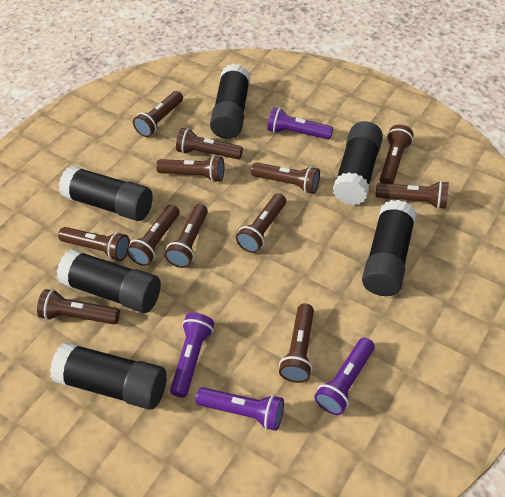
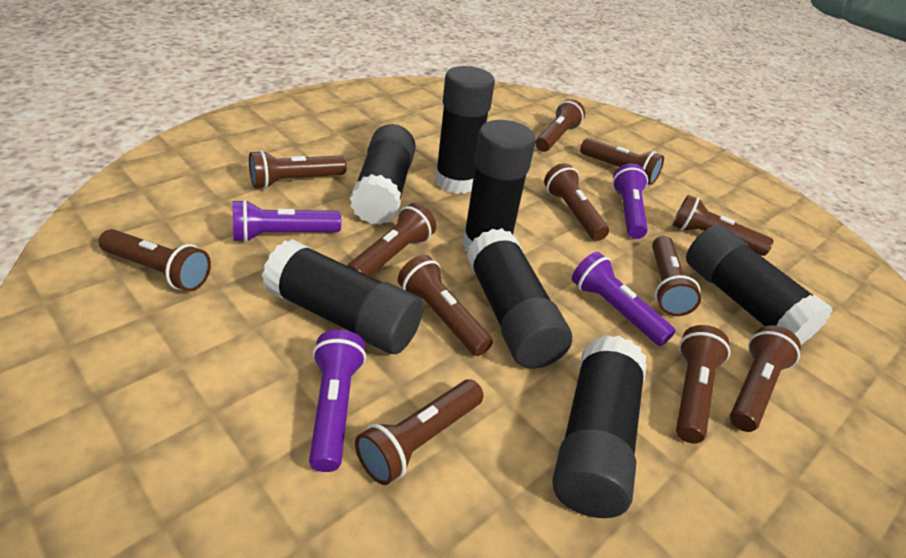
black glue stick: 6 -> 7

